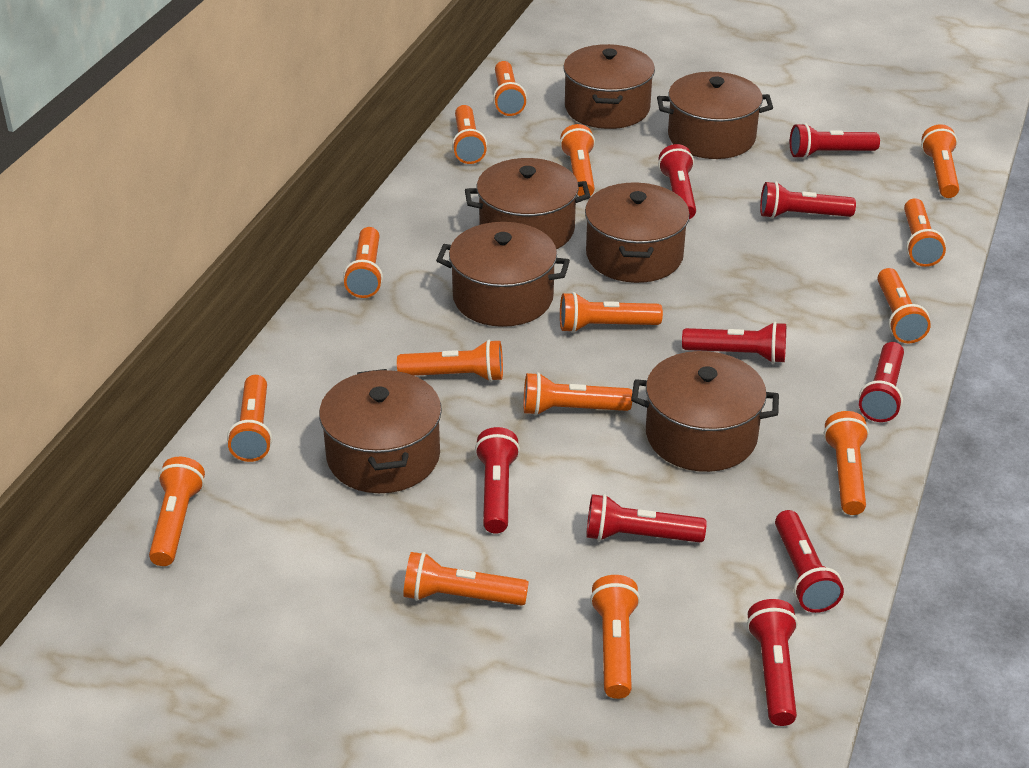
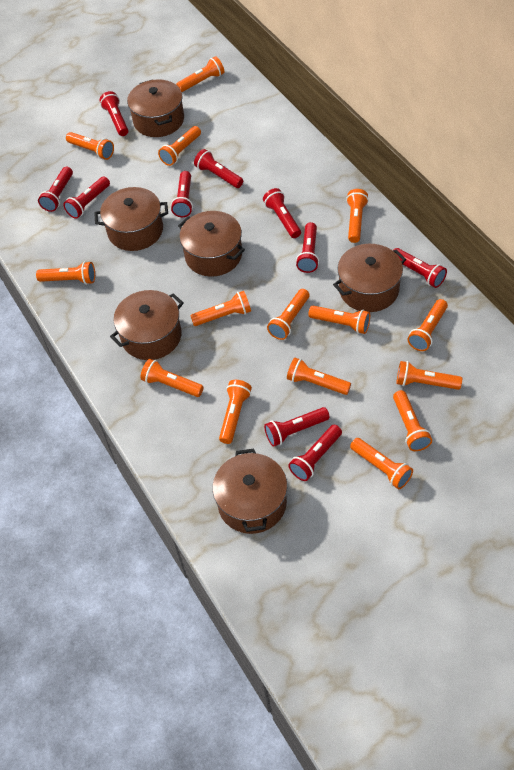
brown pot: 7 -> 6
red flashlight: 9 -> 10

